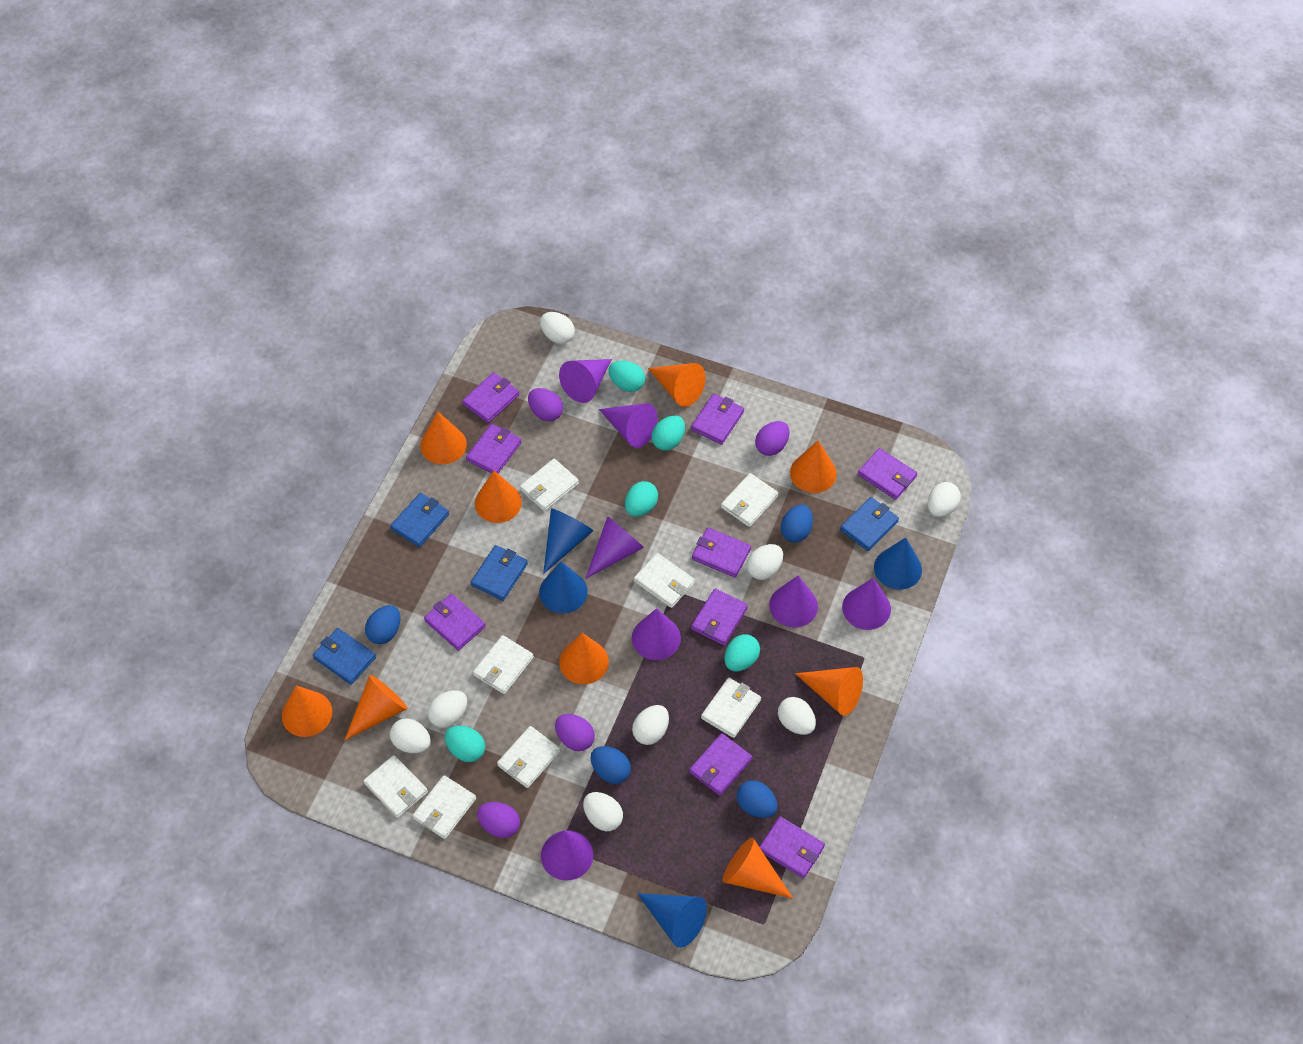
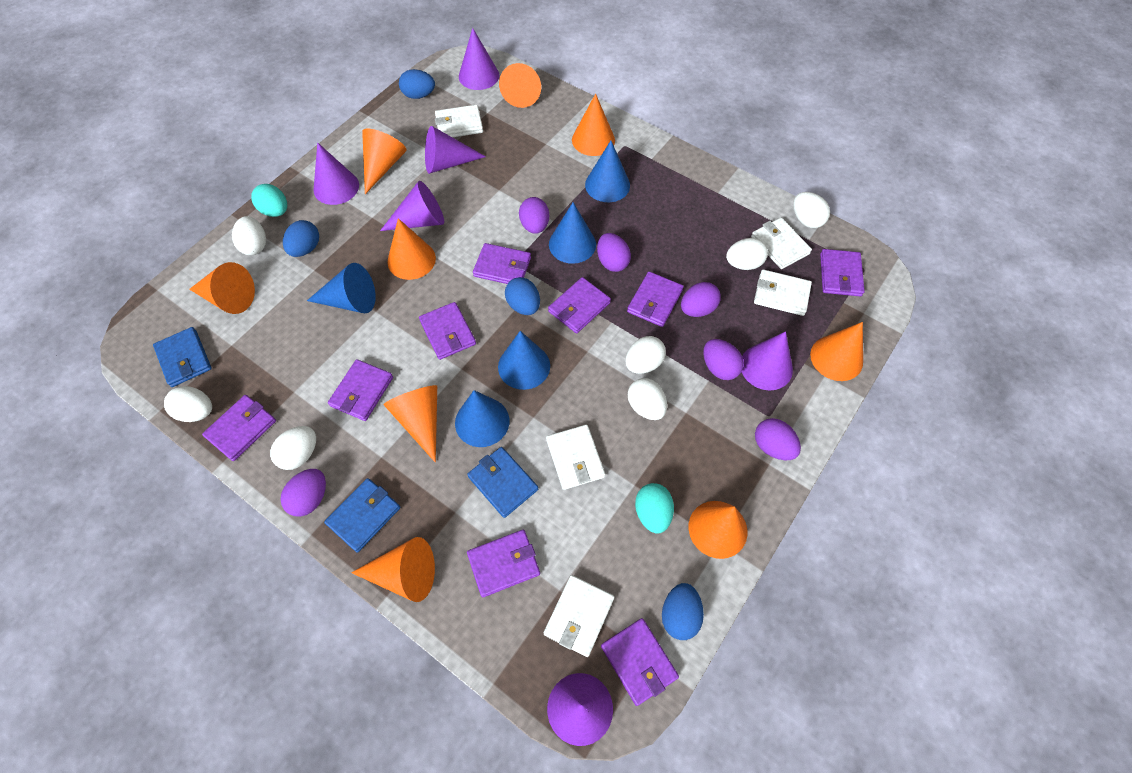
blue cone: 4 -> 5
blue wallet: 4 -> 3
purple cone: 7 -> 6
purple egg: 4 -> 6
turquoise egg: 5 -> 2
white egg: 8 -> 7
white wallet: 8 -> 5

